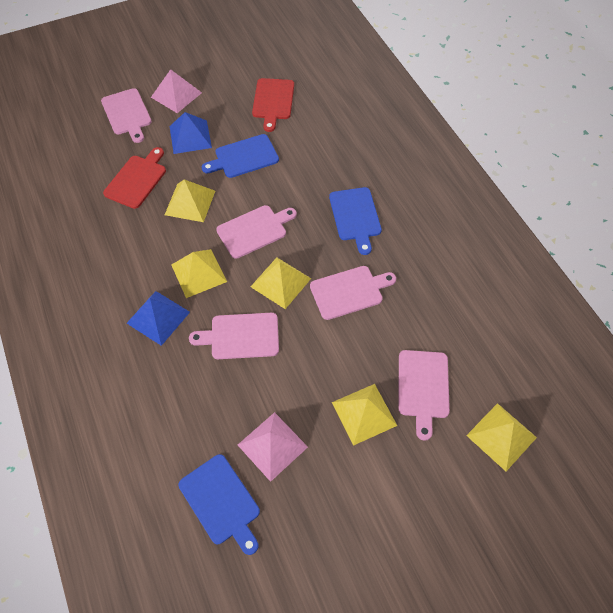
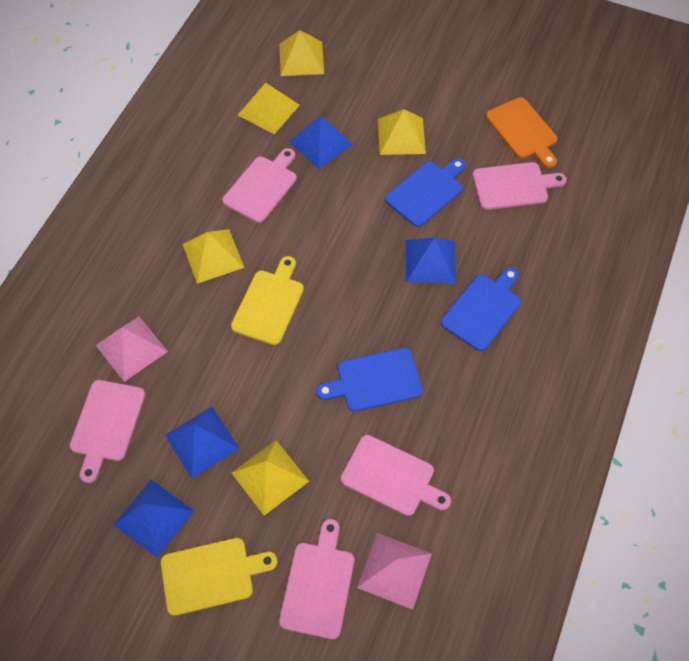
blue pyramid: 2 -> 4
orange cutting board: 0 -> 1
red cutting board: 2 -> 0
yellow cutting board: 0 -> 2

